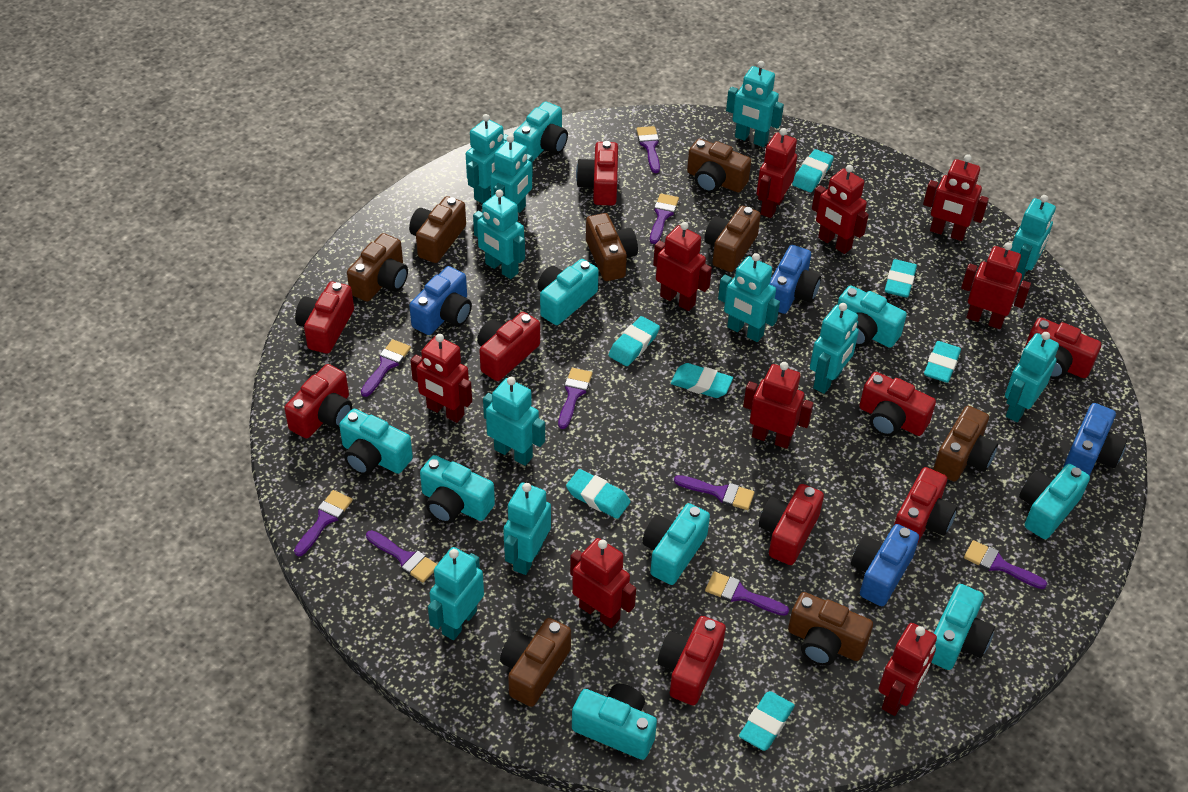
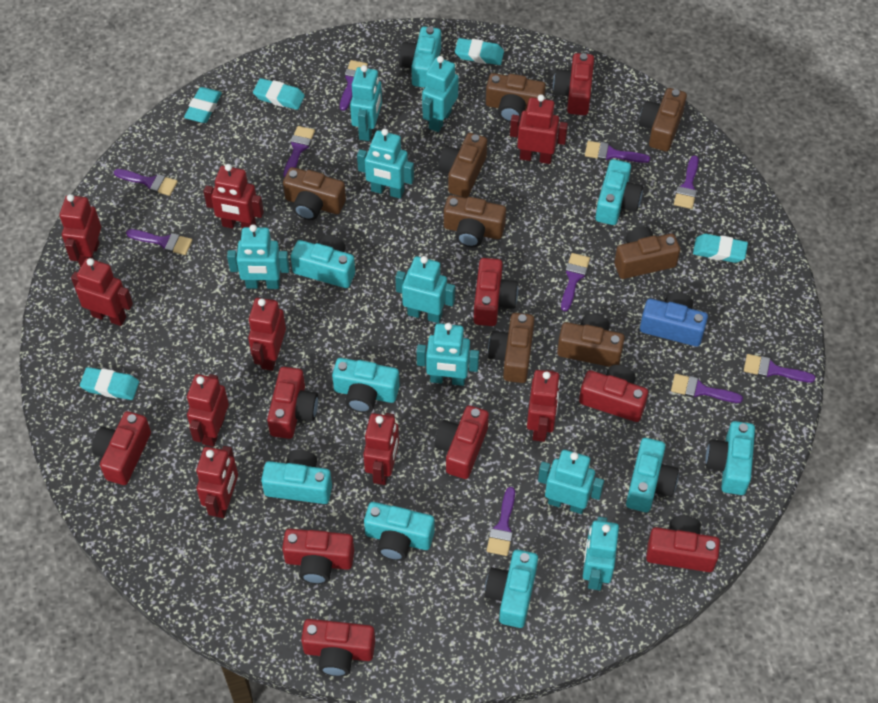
blue camera: 4 -> 1
purple brush: 9 -> 10
turquoise eraser: 7 -> 5
turquoise robot: 11 -> 8

